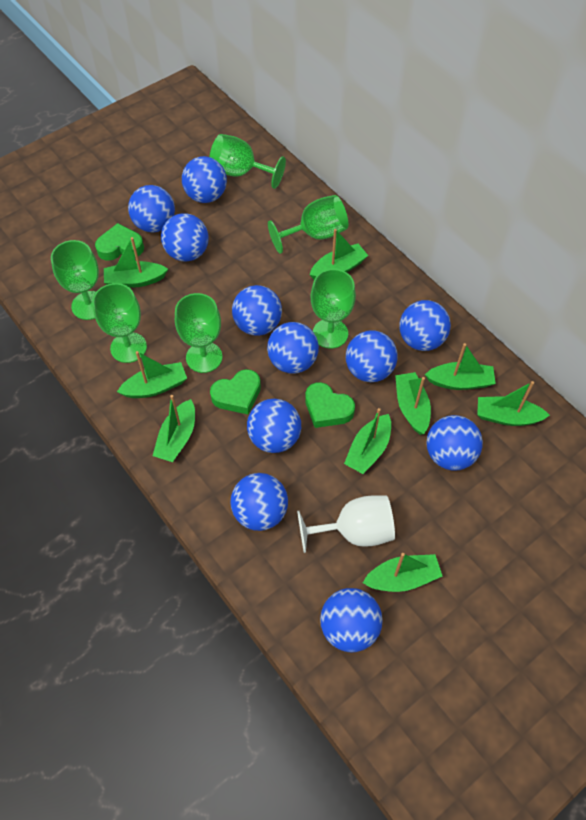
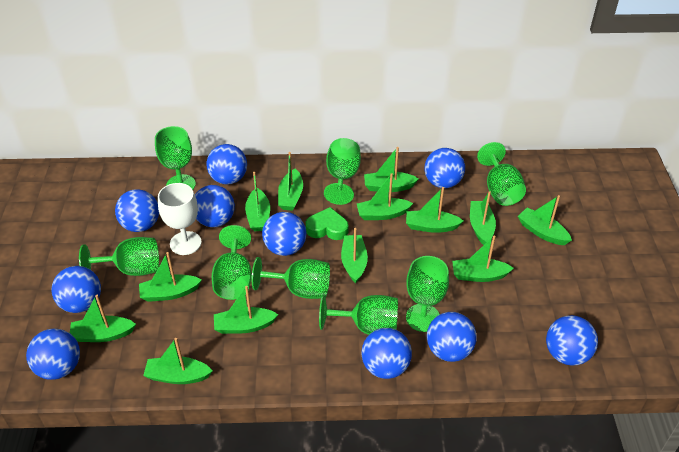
blue ball: 11 -> 10
green boat: 9 -> 13
green goblet: 6 -> 8
green heart: 3 -> 1

